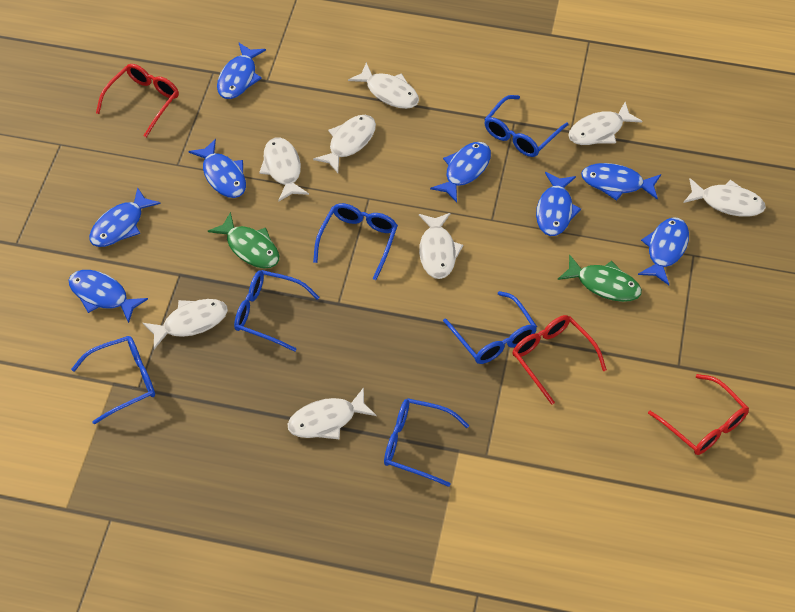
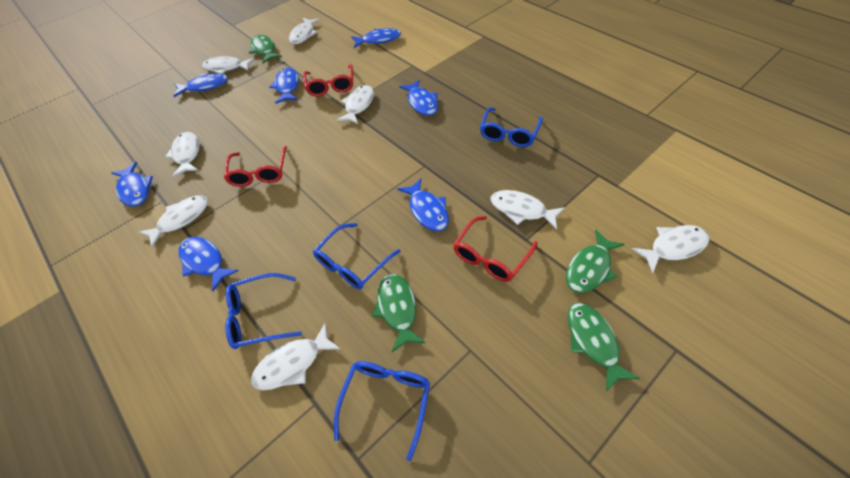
blue fish: 8 -> 7
blue glasses: 6 -> 4
green fish: 2 -> 4

